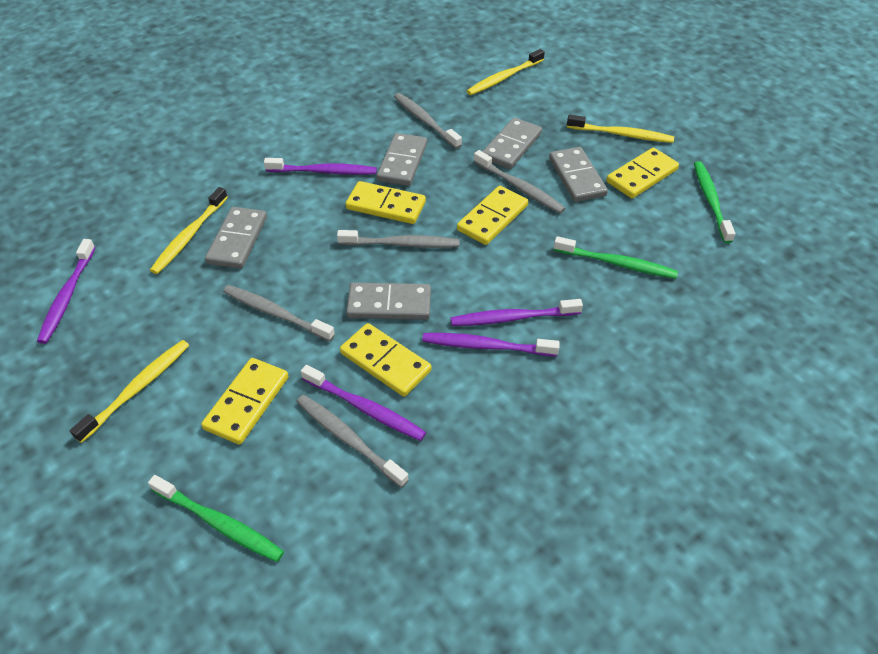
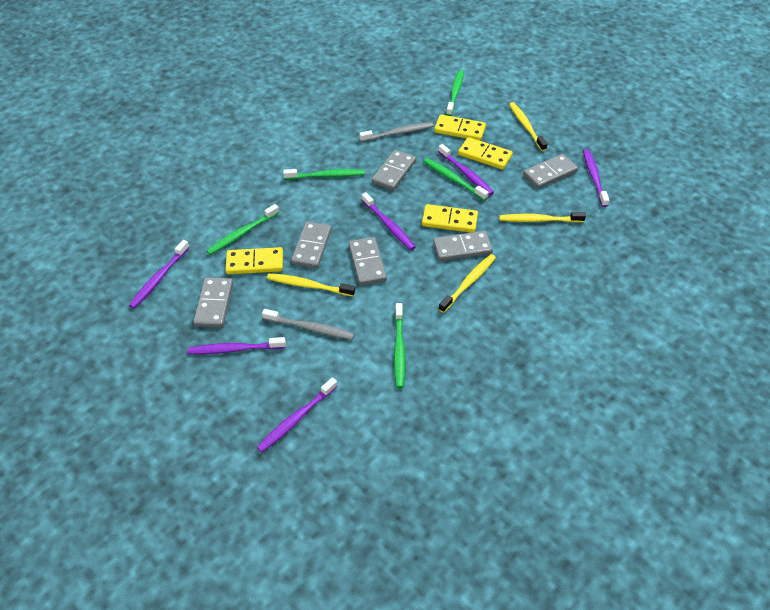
green toothbrush: 3 -> 5
grey domino: 5 -> 6
grey toothbrush: 5 -> 2
purple toothbrush: 5 -> 6
yellow domino: 5 -> 4

